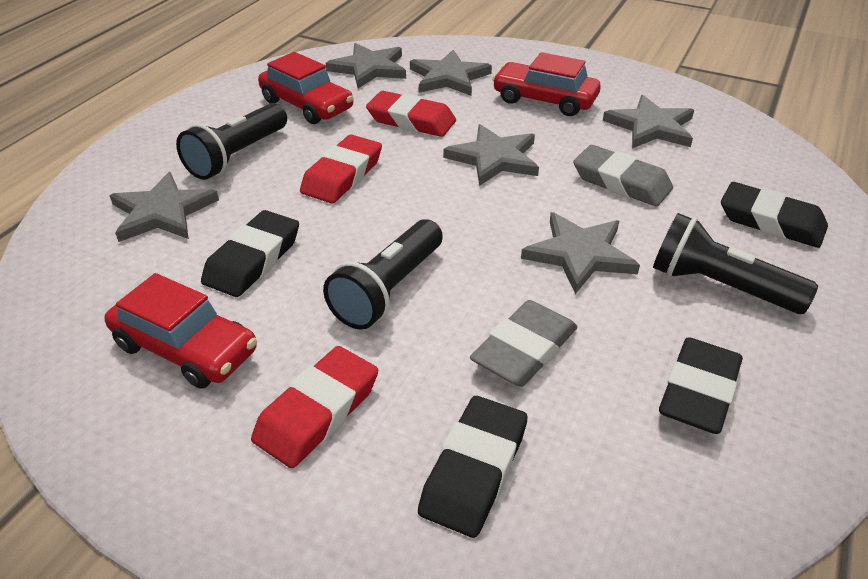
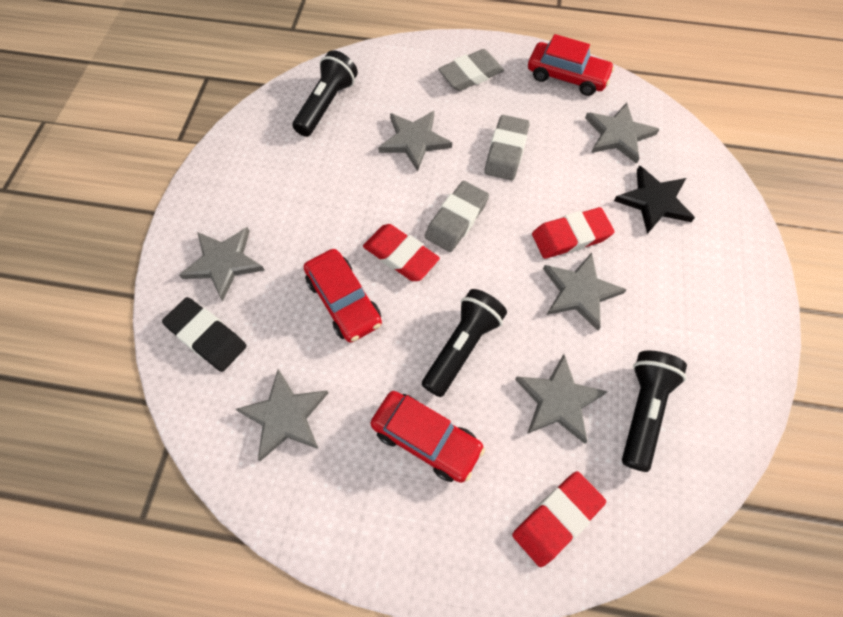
black eraser: 4 -> 1
black star: 0 -> 1
grey eraser: 2 -> 3

